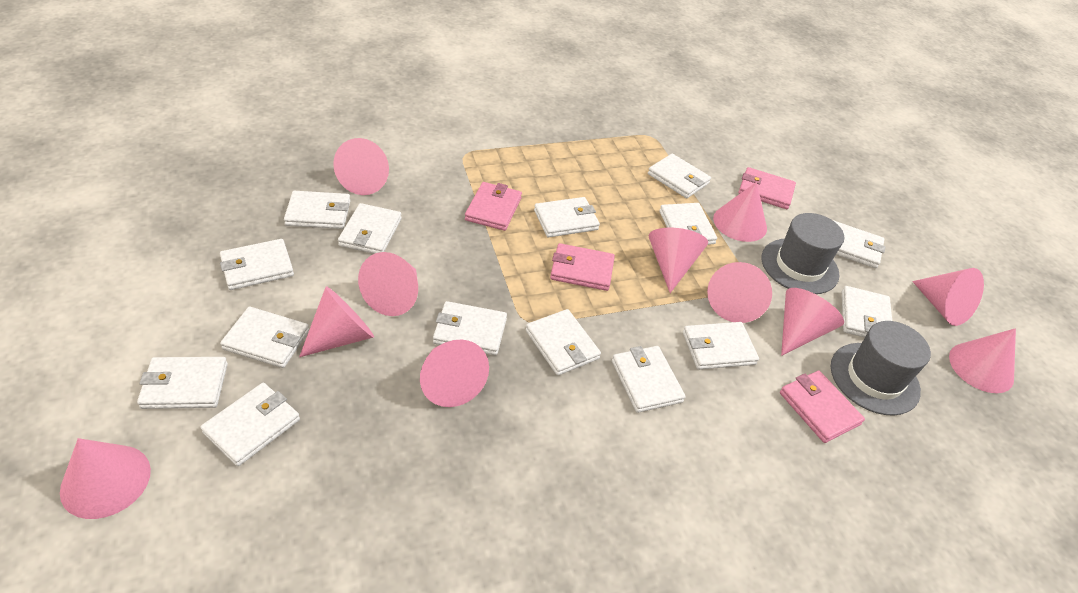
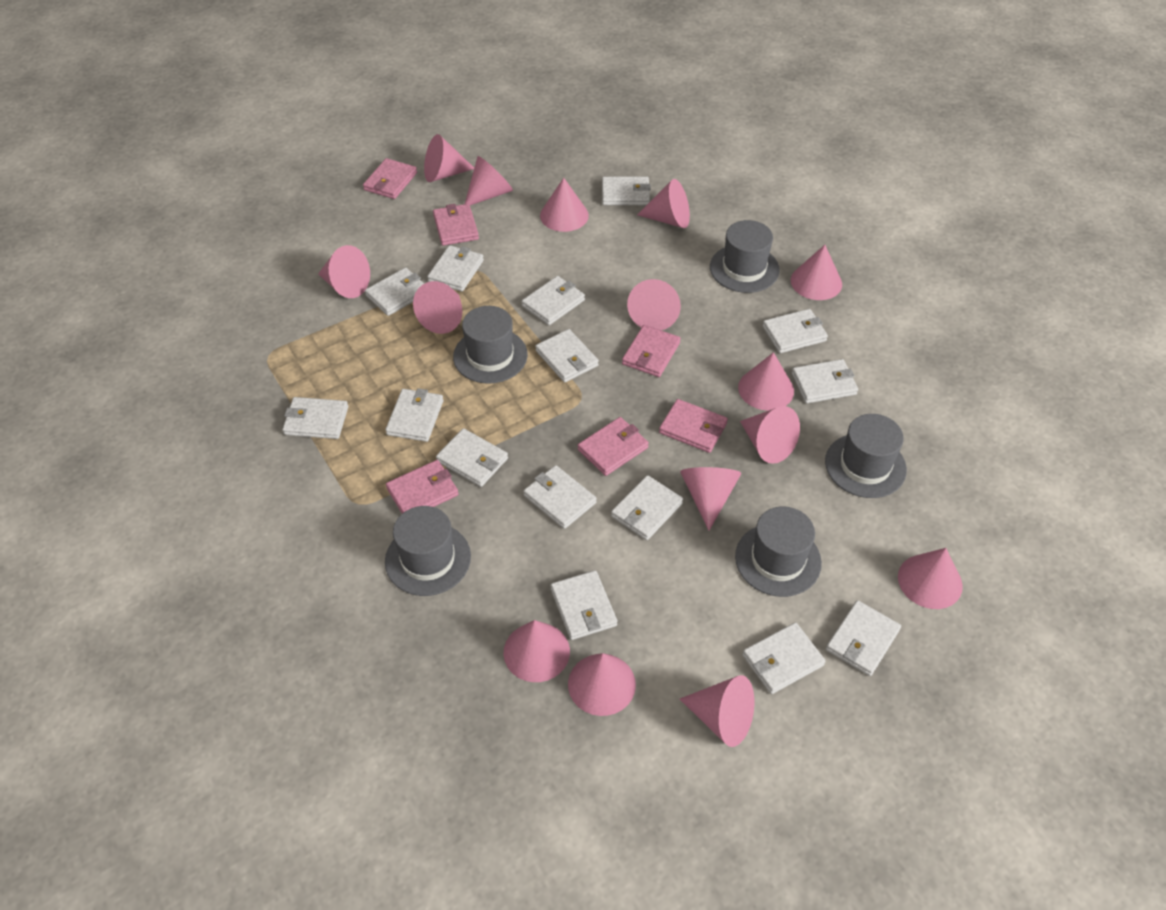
grey hat: 2 -> 5
pink cone: 11 -> 15
pink wallet: 4 -> 6

